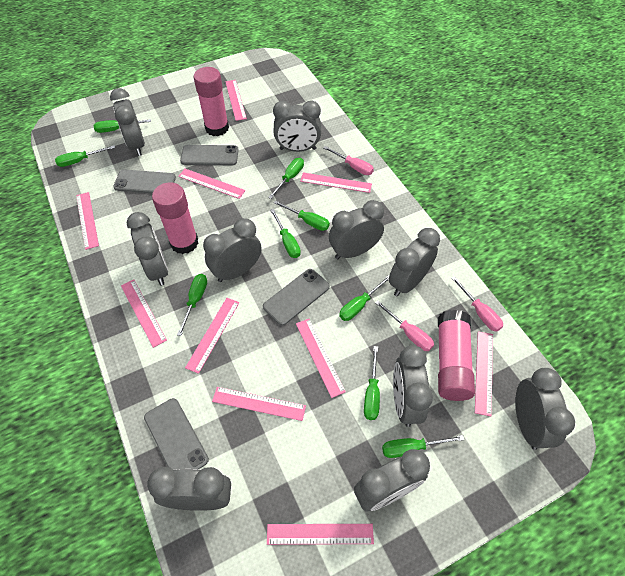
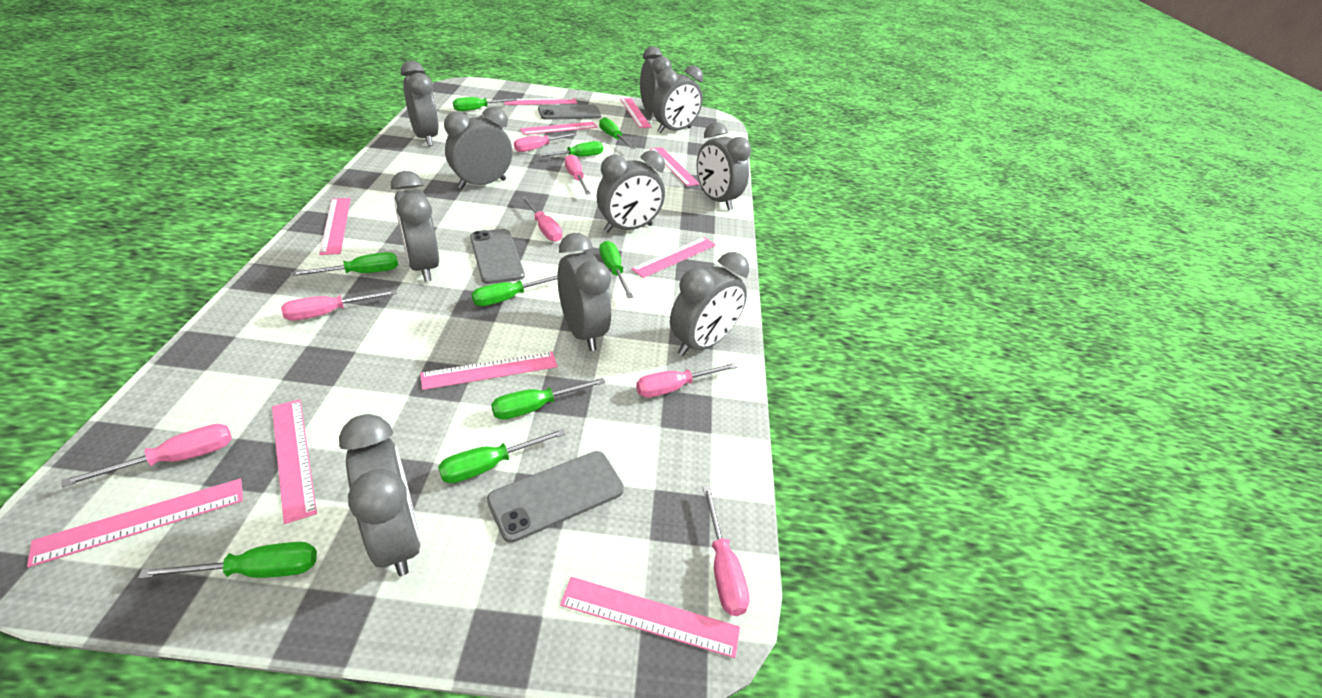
grey phone: 4 -> 3
pink glue stick: 3 -> 0
pink screwdriver: 3 -> 7

